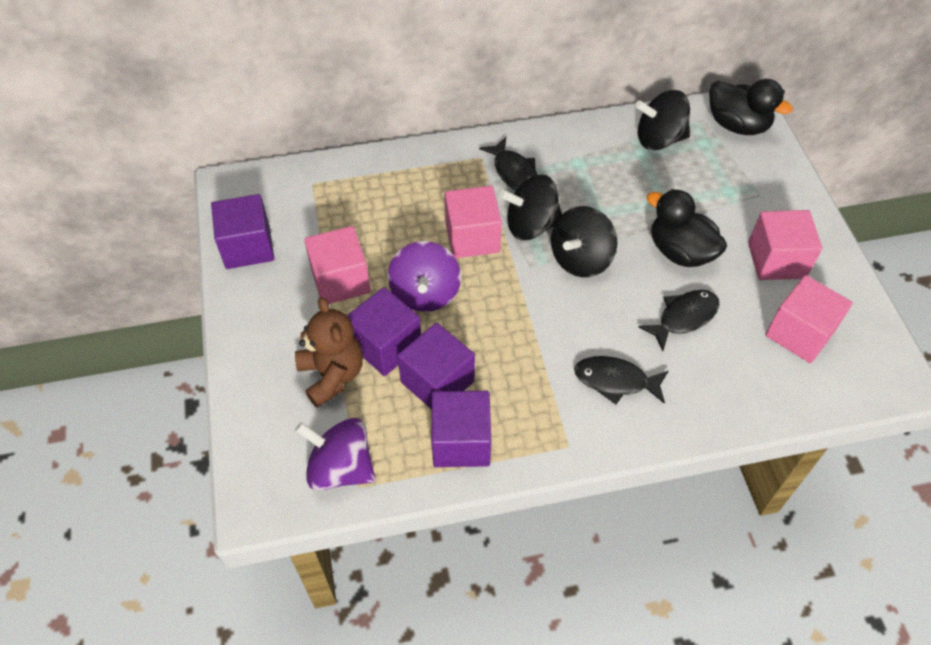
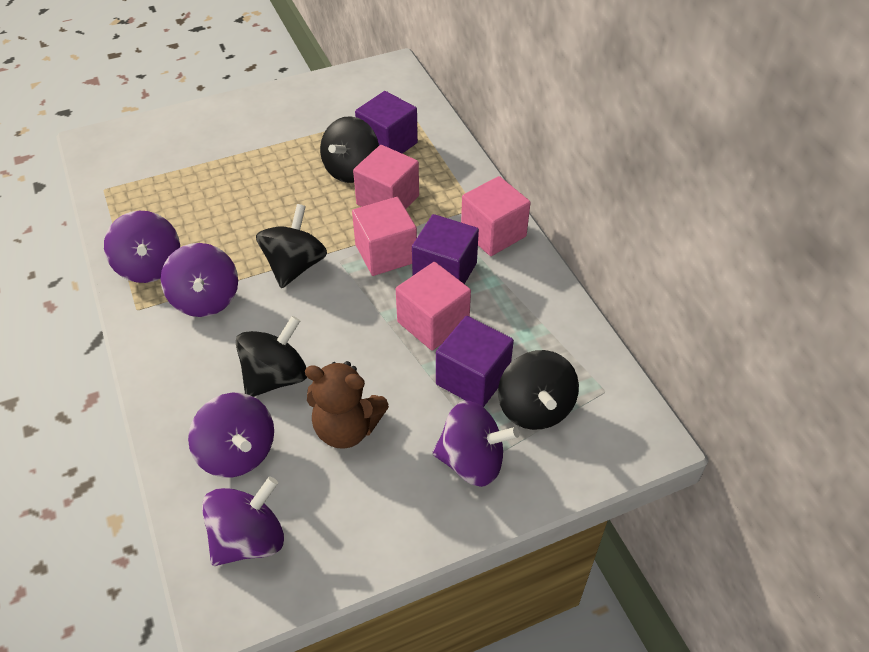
black duck: 2 -> 0
black fish: 3 -> 0
black spinning top: 3 -> 4
purple cube: 4 -> 3
purple spinning top: 2 -> 5

